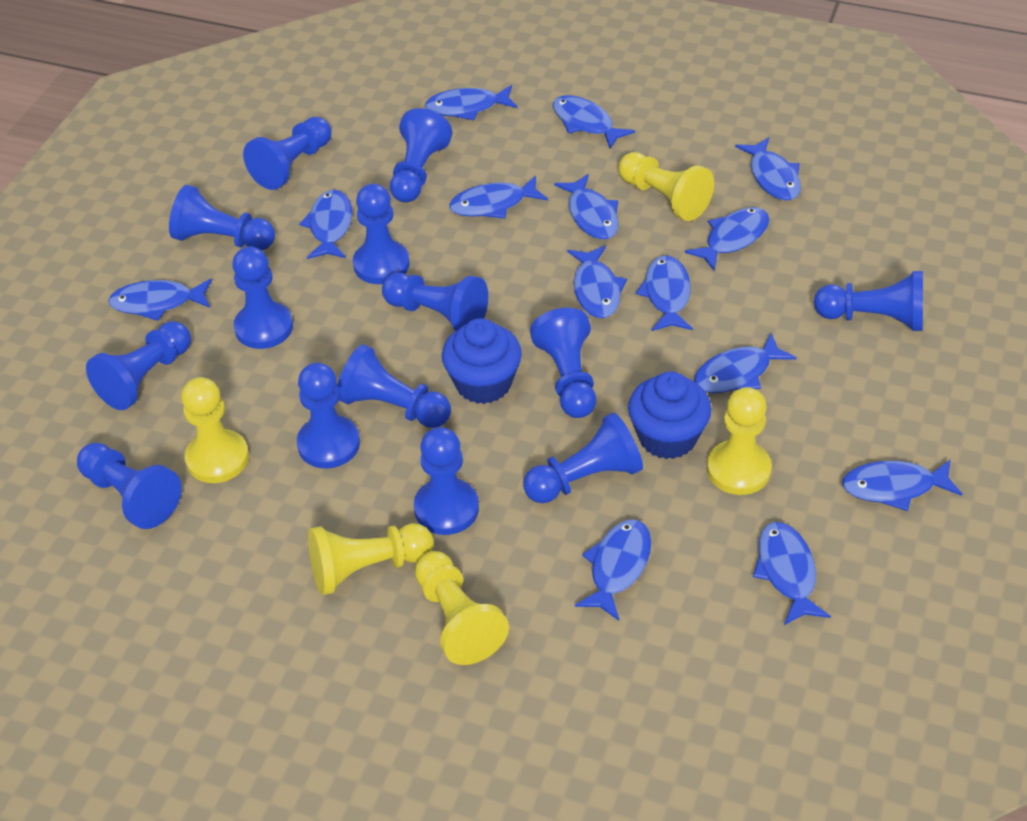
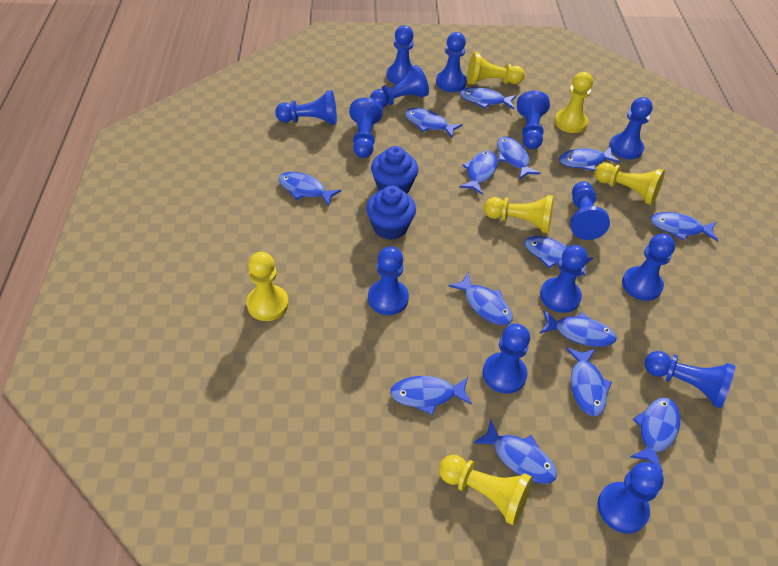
yellow pawn: 5 -> 6

